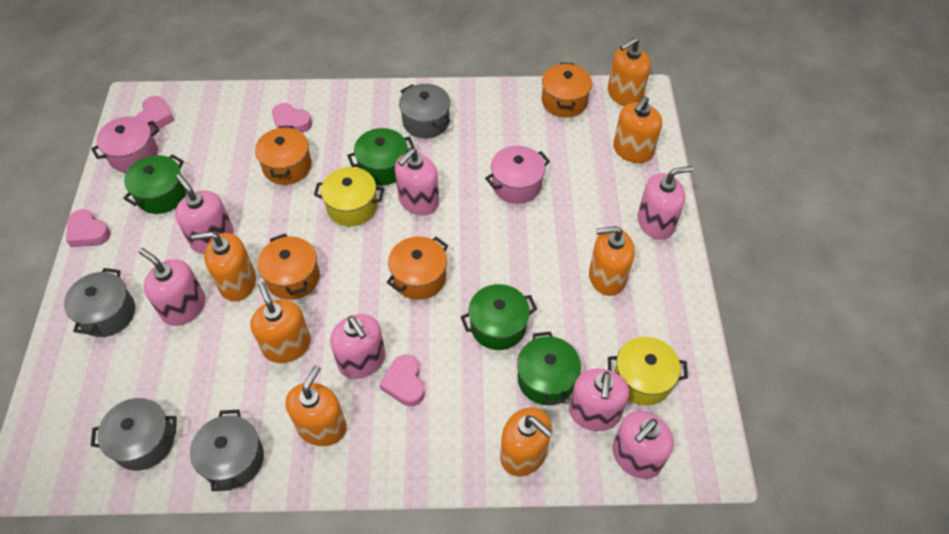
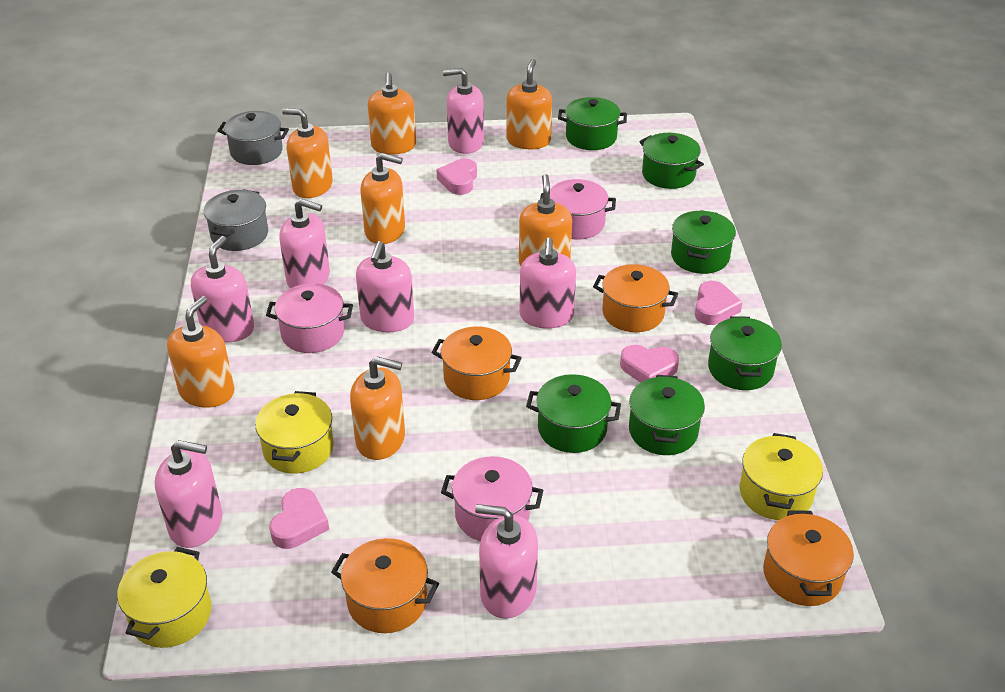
green pot: 4 -> 6
grey pot: 4 -> 2
pink pot: 2 -> 3
yellow pot: 2 -> 3

